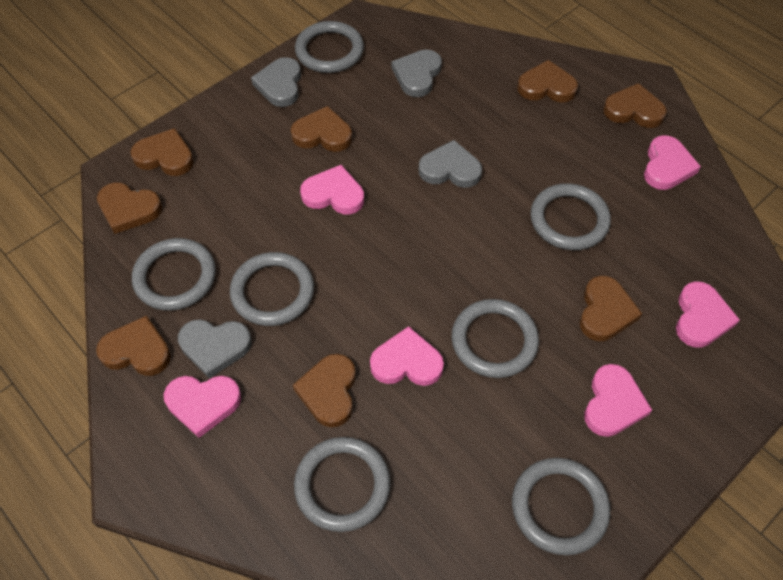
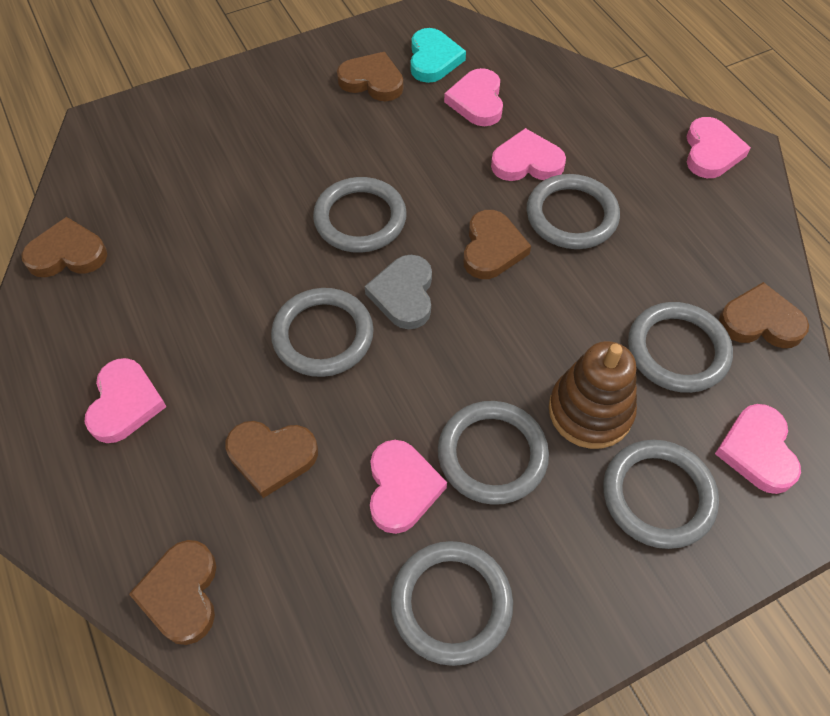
brown heart: 8 -> 6
brown stacking toy: 0 -> 1
grey heart: 4 -> 1
turquoise heart: 0 -> 1

